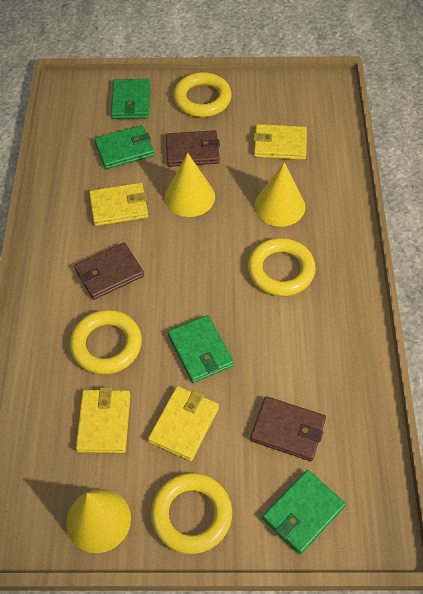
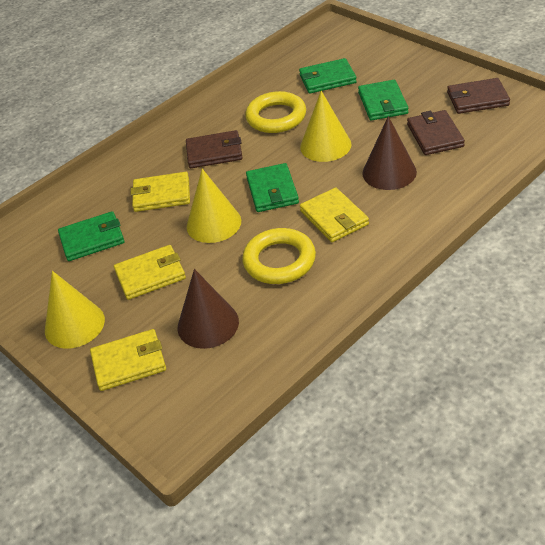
brown cone: 0 -> 2
yellow ring: 4 -> 2

